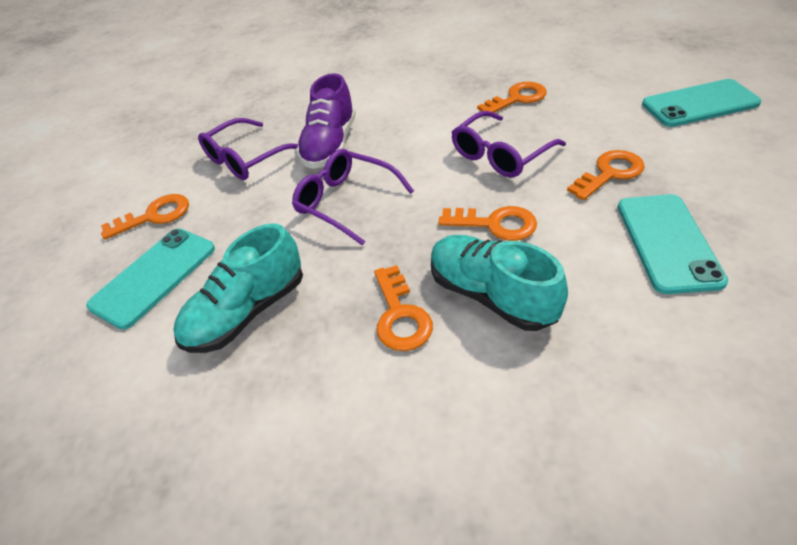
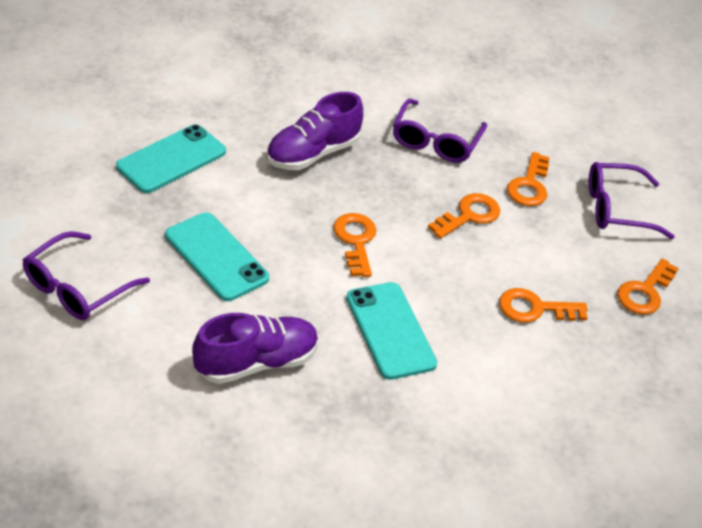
purple shoe: 1 -> 2
turquoise shoe: 2 -> 0

